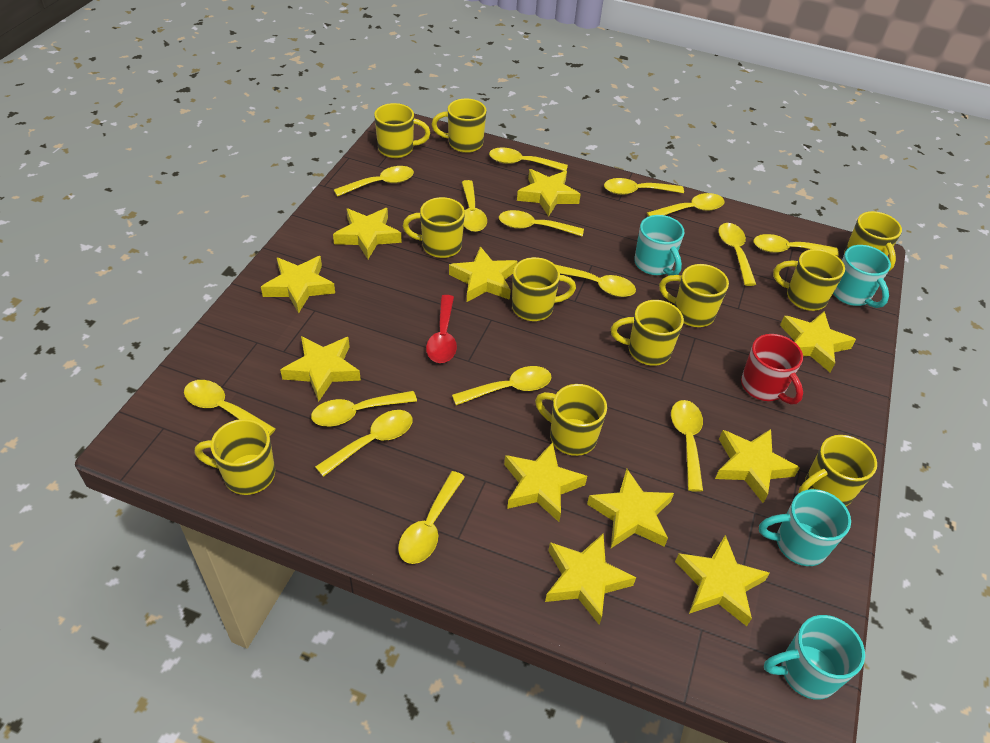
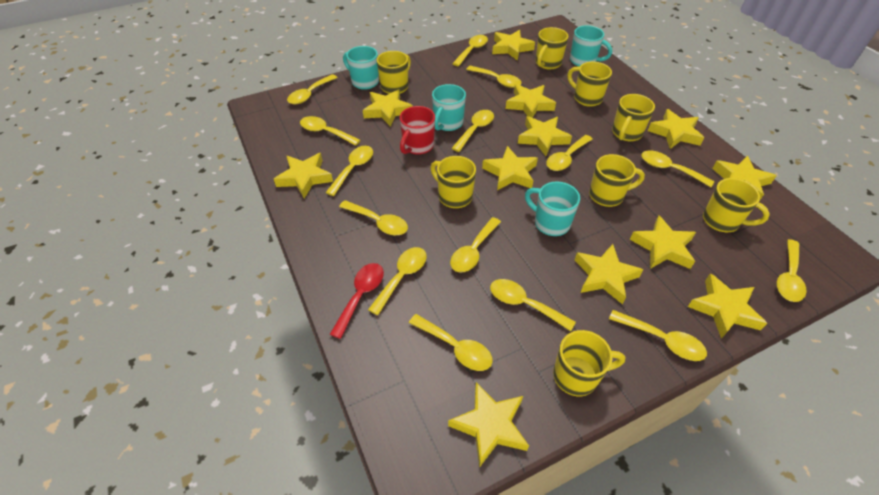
yellow mug: 11 -> 8
yellow star: 11 -> 12

